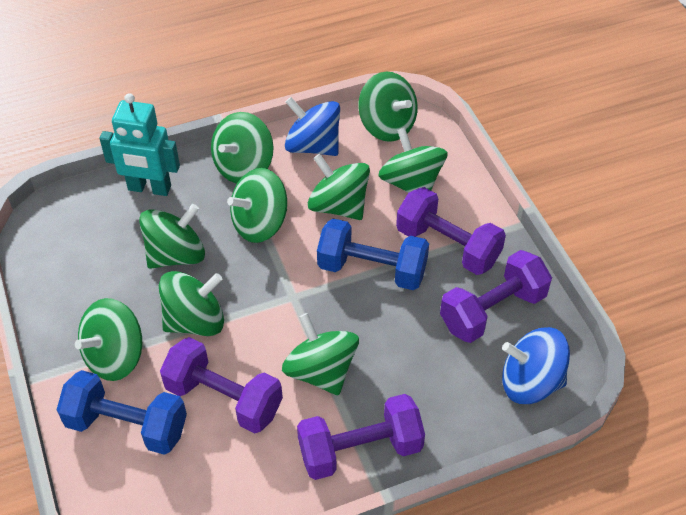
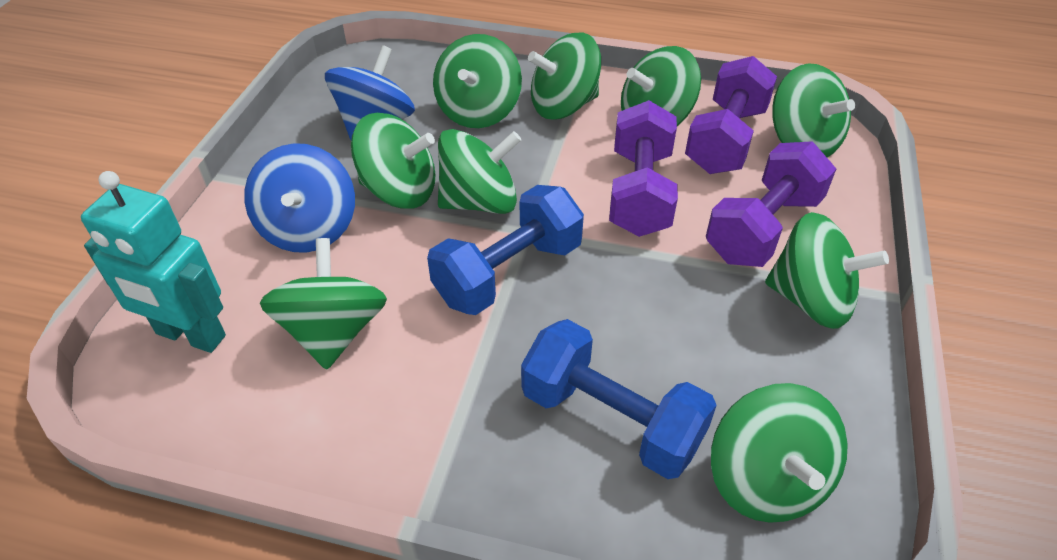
purple dumbbell: 4 -> 3

